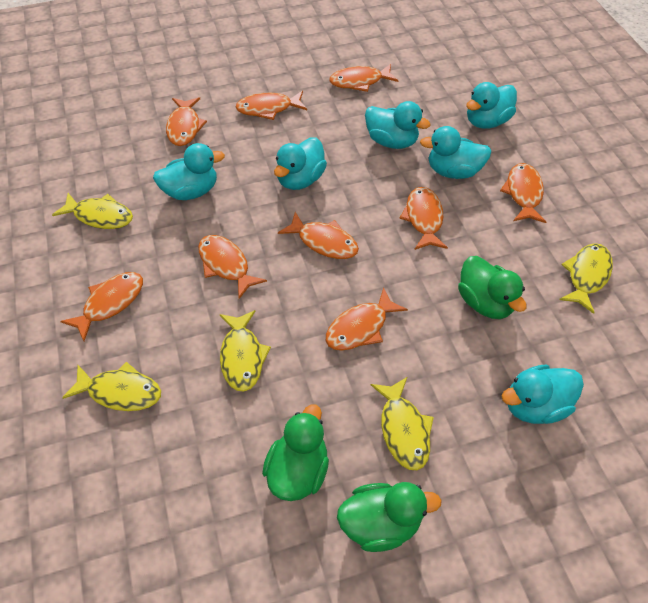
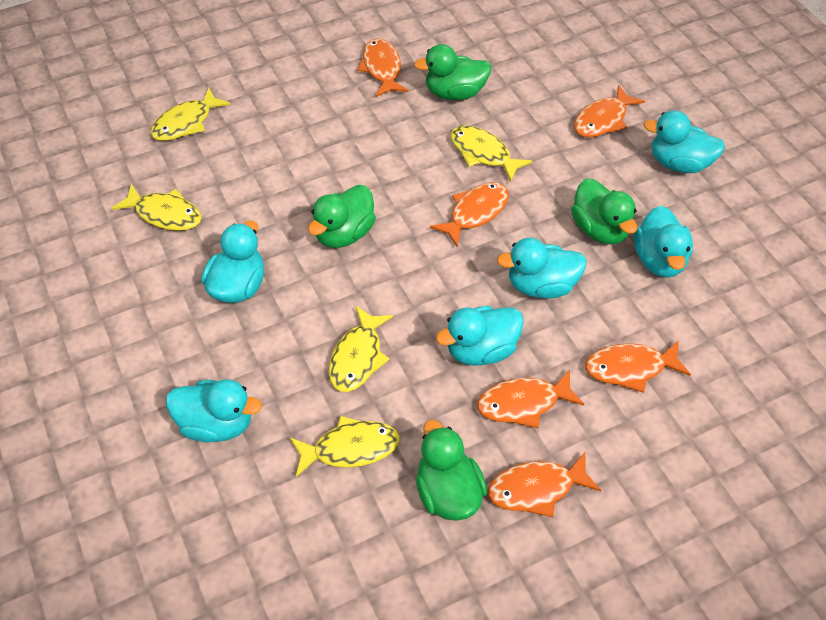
green duck: 3 -> 4
orange fish: 9 -> 6

